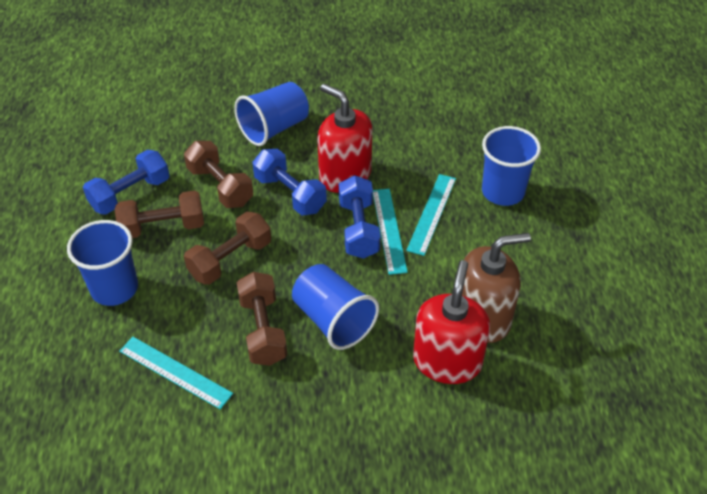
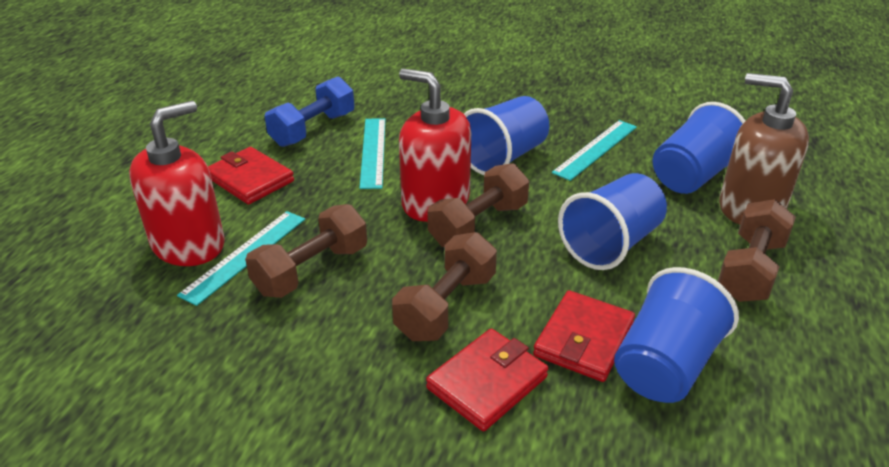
blue dumbbell: 3 -> 1
red wallet: 0 -> 3

